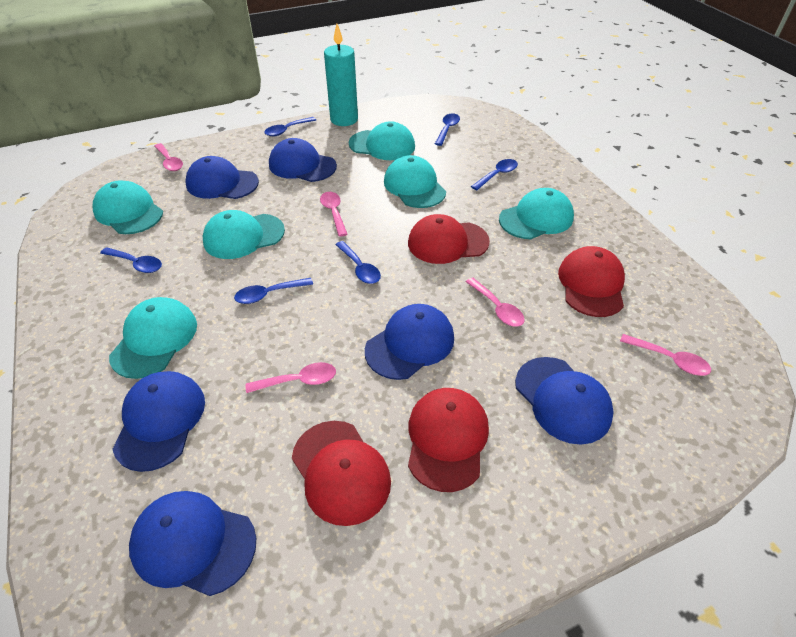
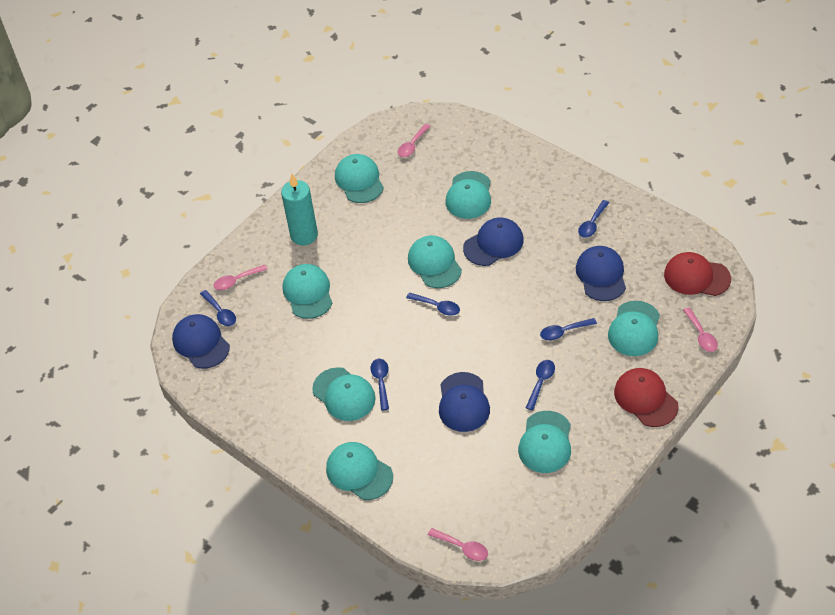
blue cap: 6 -> 4
pink spoon: 5 -> 4
red cap: 4 -> 2
turquoise cap: 6 -> 8

